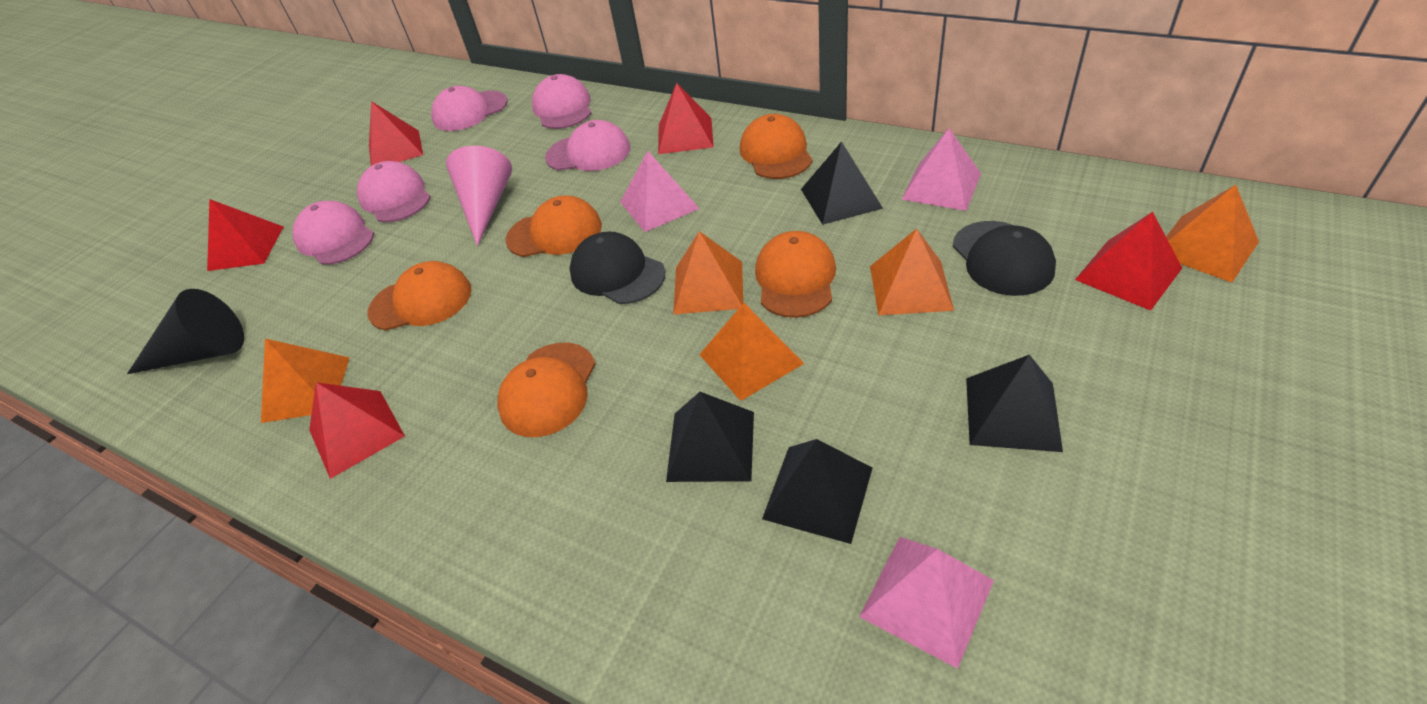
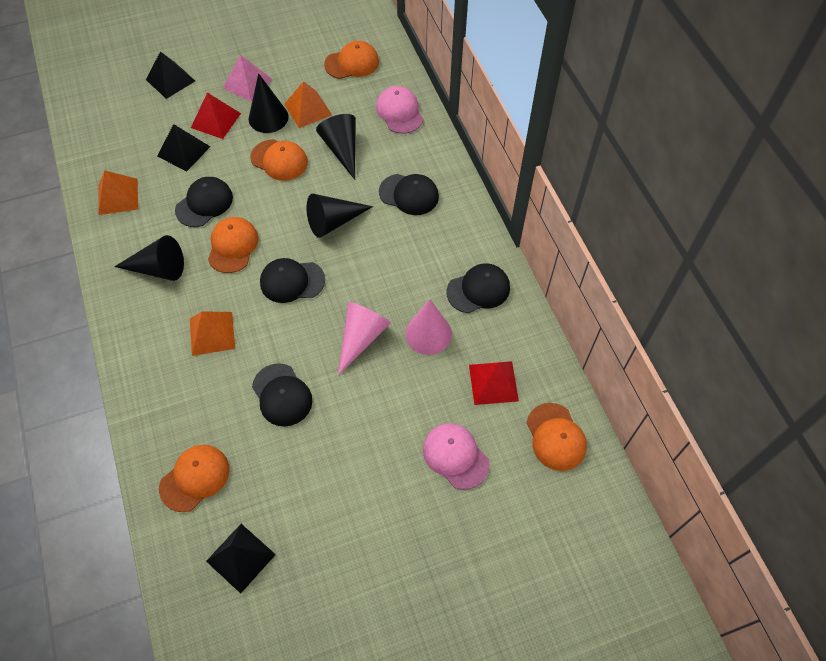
black cap: 2 -> 5
black cone: 1 -> 4
black pyramid: 4 -> 3
orange pyramid: 5 -> 3
pink cap: 5 -> 2
pink cone: 1 -> 2
pink pyramid: 3 -> 1
red pyramid: 5 -> 2

